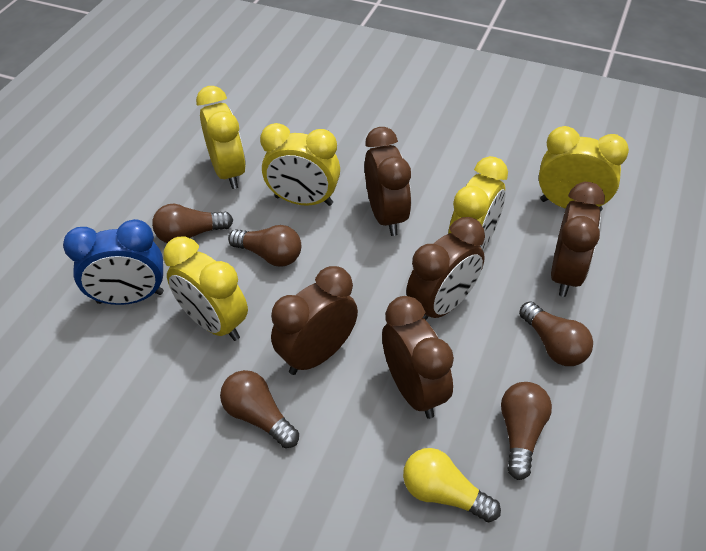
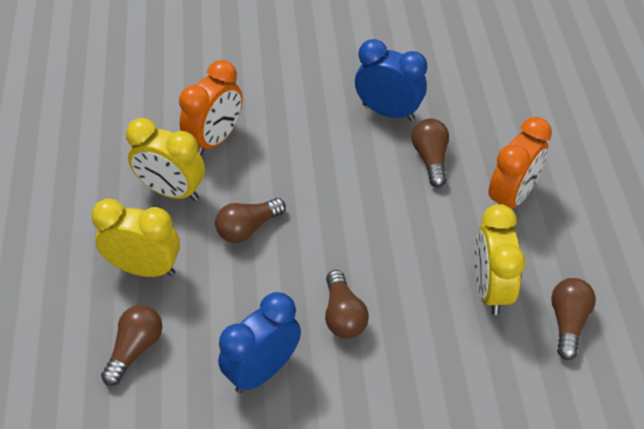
blue clock: 1 -> 2
brown clock: 5 -> 0
orange clock: 0 -> 2
yellow clock: 5 -> 3
yellow light bulb: 1 -> 0

